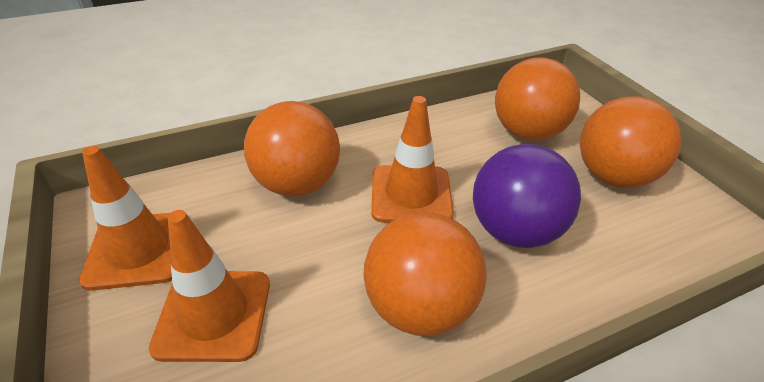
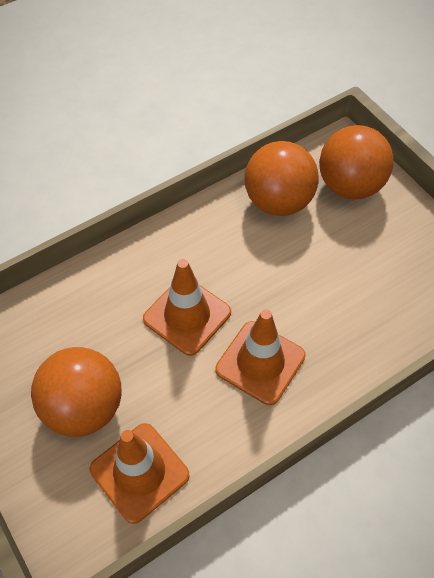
orange ball: 4 -> 3
purple ball: 1 -> 0

